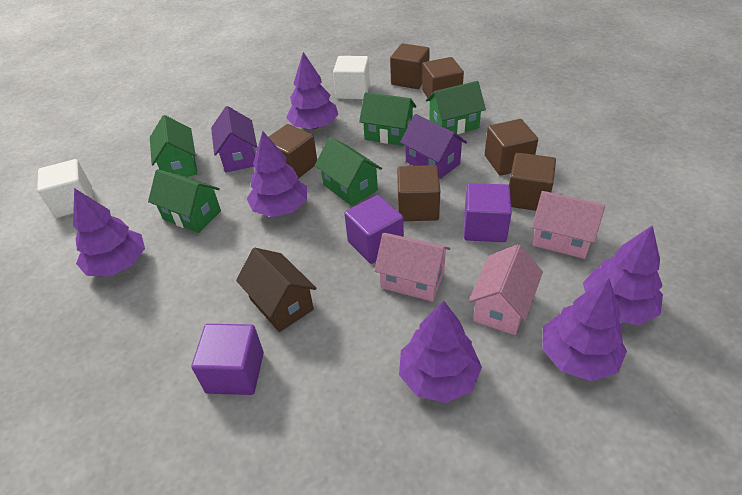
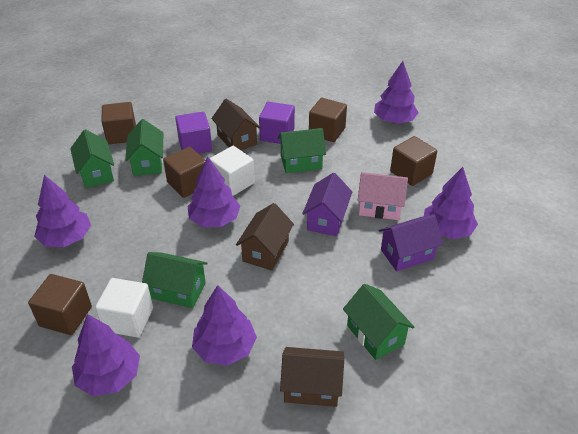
brown cube: 6 -> 5
brown house: 1 -> 3
pink house: 3 -> 1
purple cube: 3 -> 2

